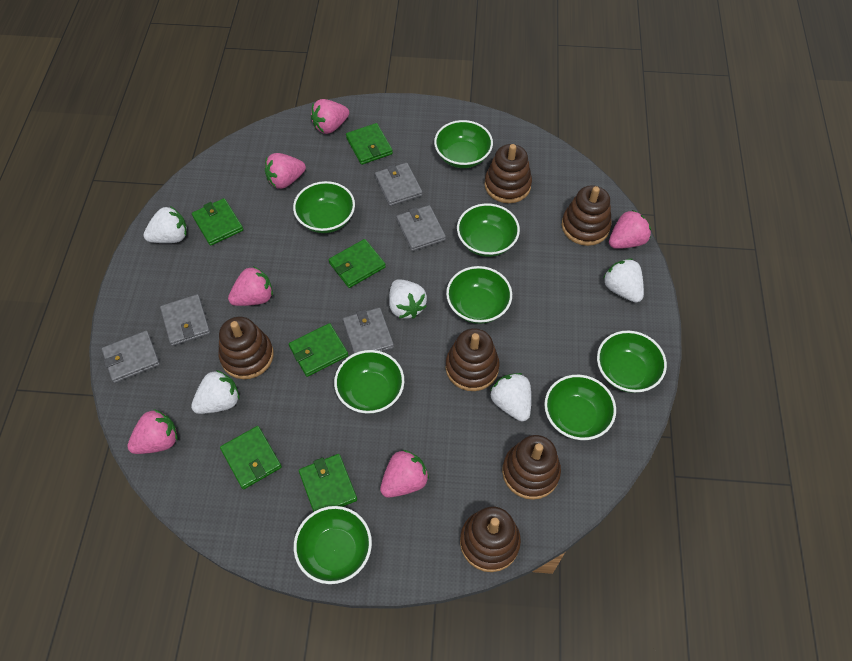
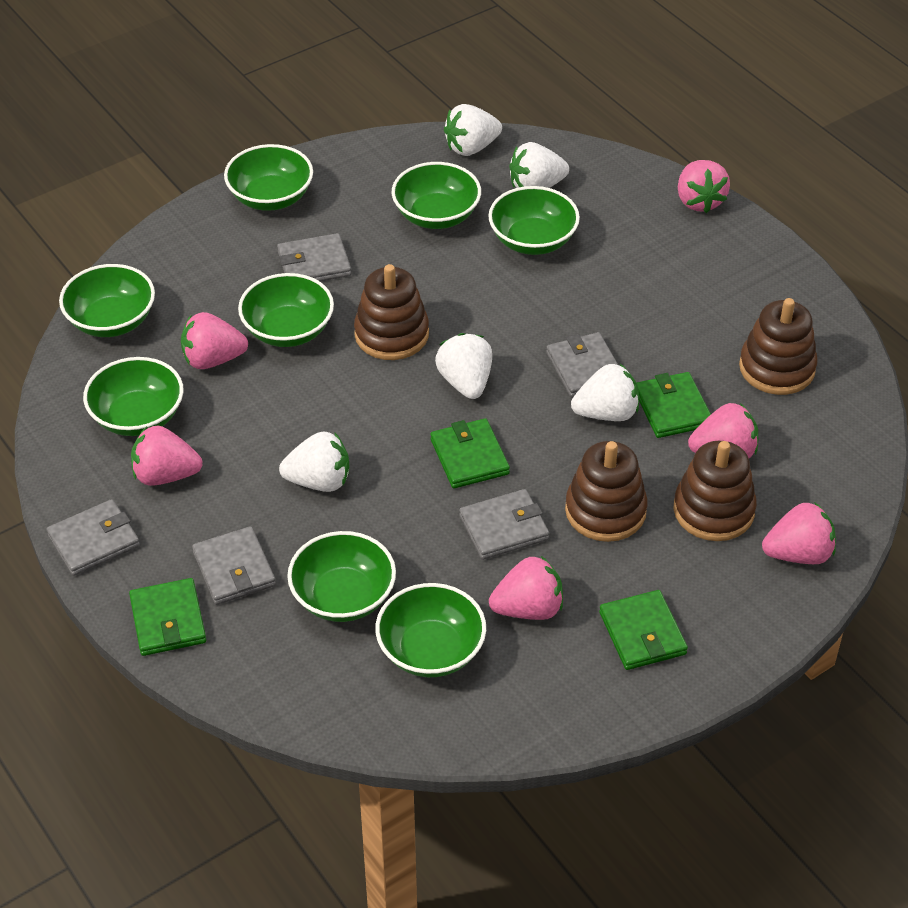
brown stacking toy: 6 -> 4
green wallet: 6 -> 4

